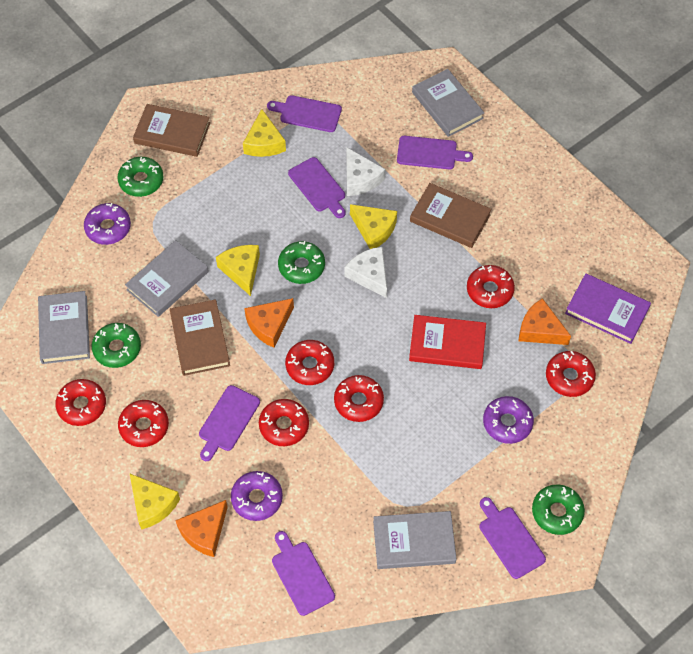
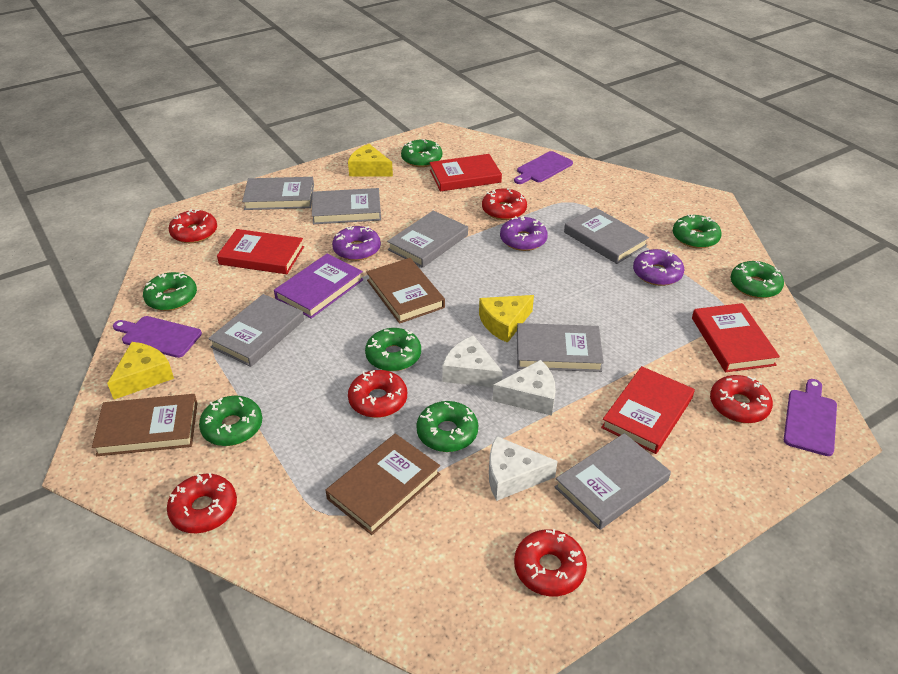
green donut: 4 -> 7
grey book: 4 -> 7
orange cheese: 3 -> 0
purple cutting board: 6 -> 3
red book: 1 -> 4
red donut: 7 -> 6
white cheese: 2 -> 3
yellow cheese: 4 -> 3

